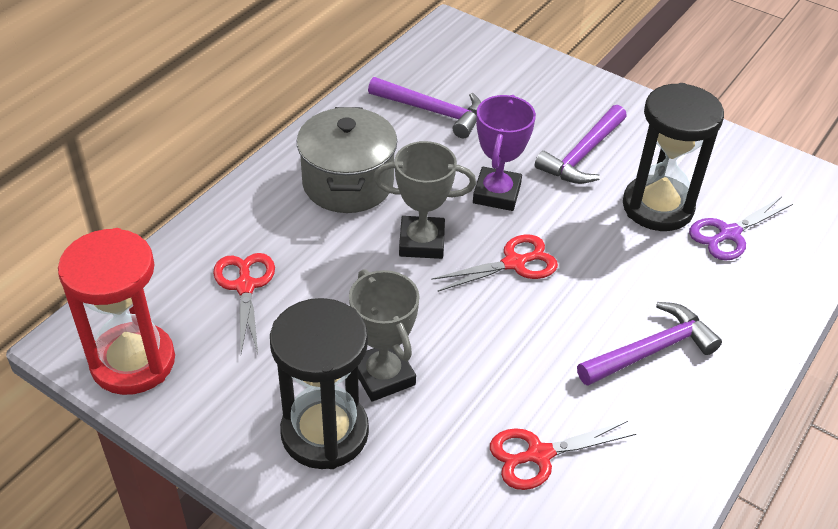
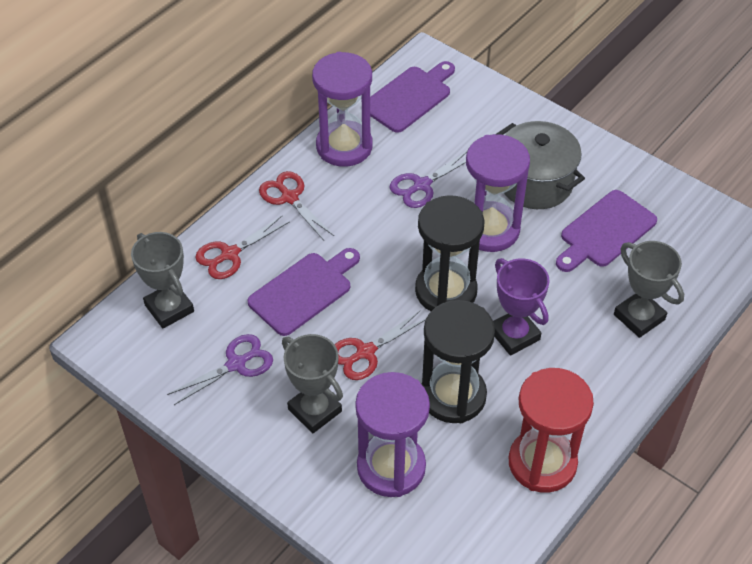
grey trophy: 2 -> 3
purple cutting board: 0 -> 3
purple hammer: 3 -> 0
purple hourglass: 0 -> 3
purple scissors: 1 -> 2

